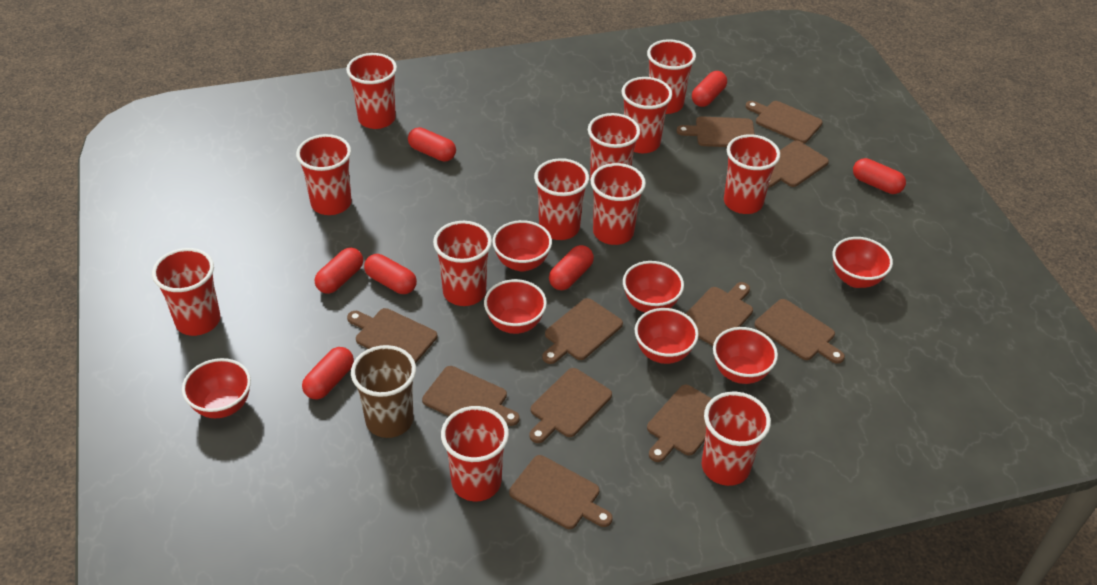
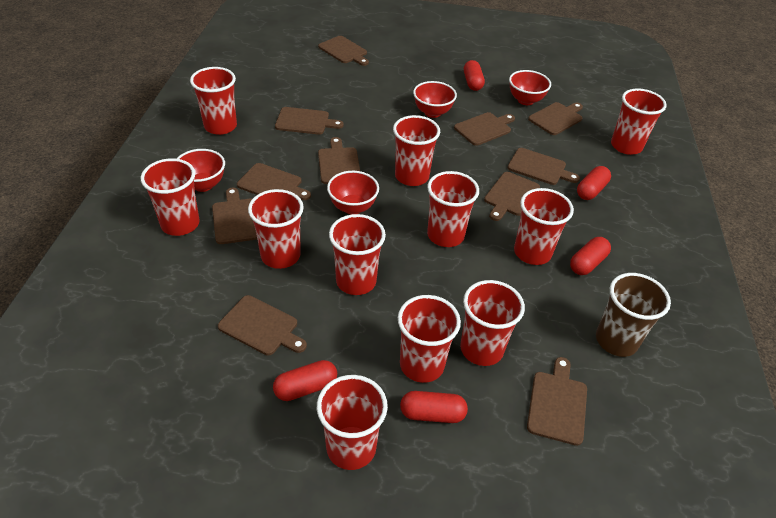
red bowl: 7 -> 4
red capsule: 7 -> 5
red cup: 12 -> 11

